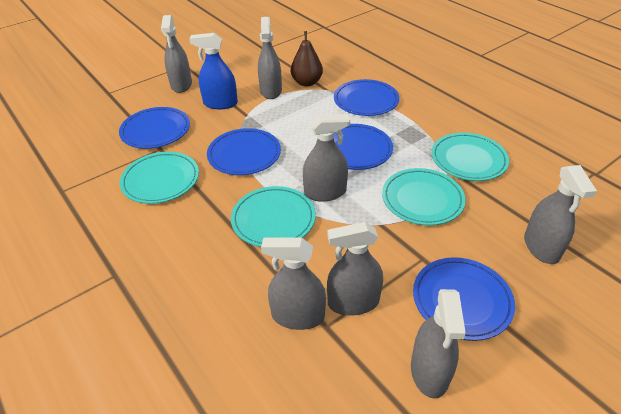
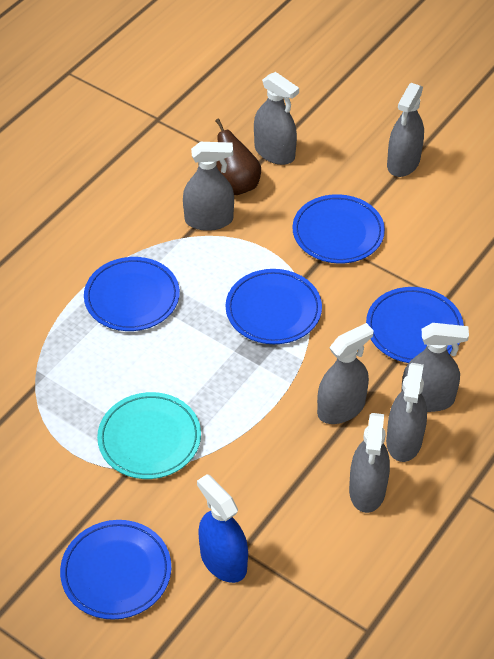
turquoise plate: 4 -> 1

